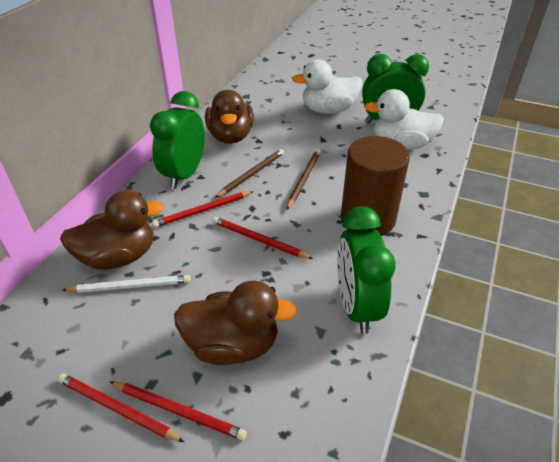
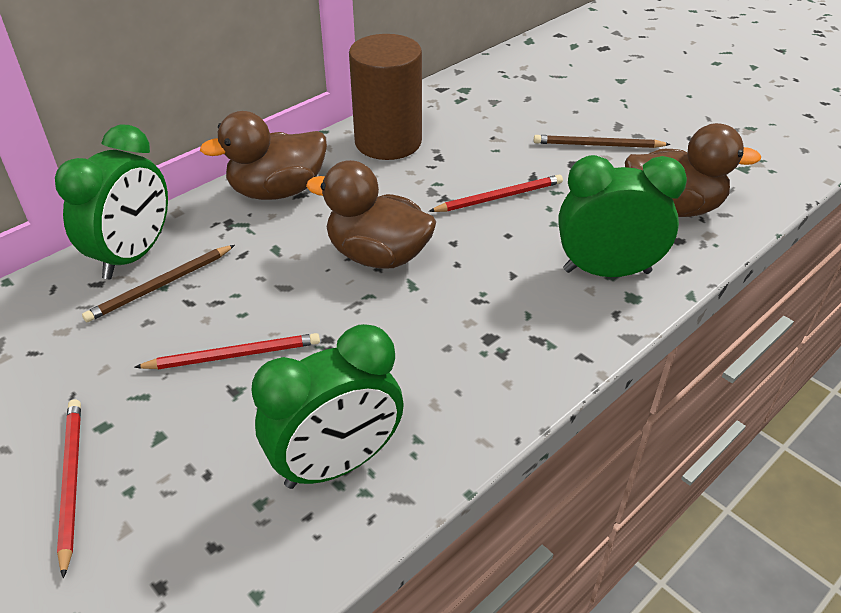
red pencil: 4 -> 3
white duck: 2 -> 0
white pencil: 1 -> 0

